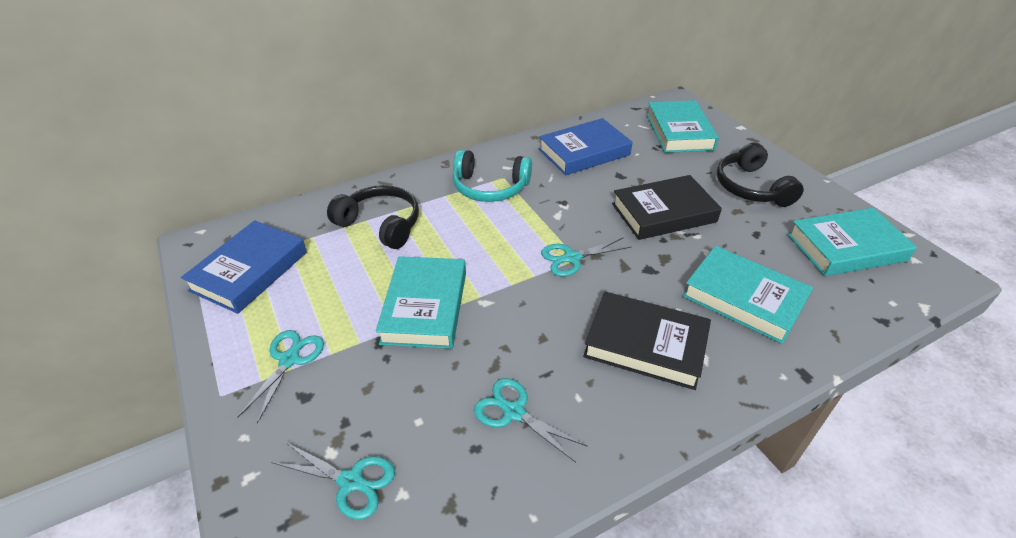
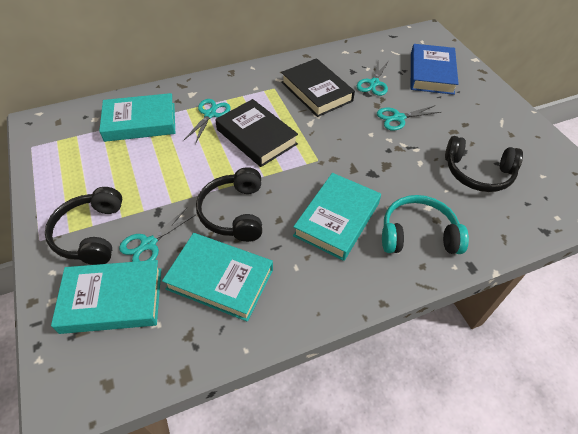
black headphones: 2 -> 3
blue book: 2 -> 1

